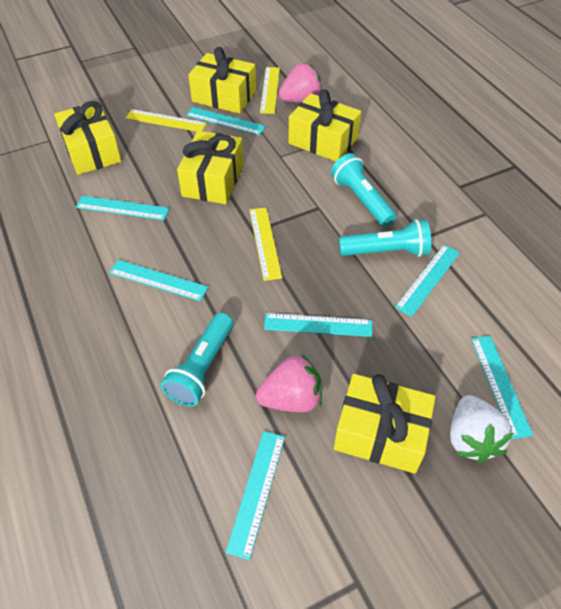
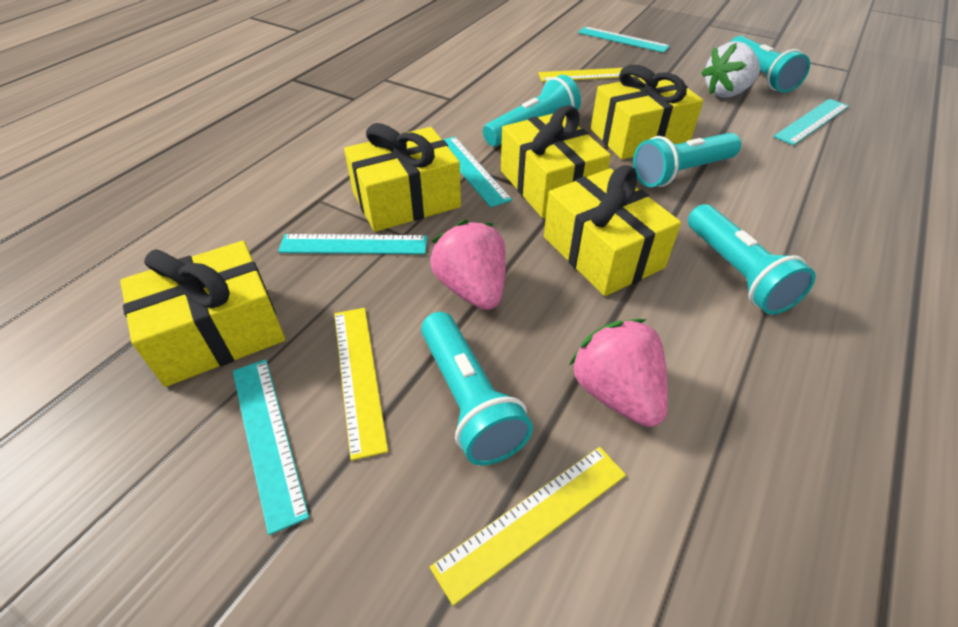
turquoise flashlight: 3 -> 5
turquoise ruler: 7 -> 5

